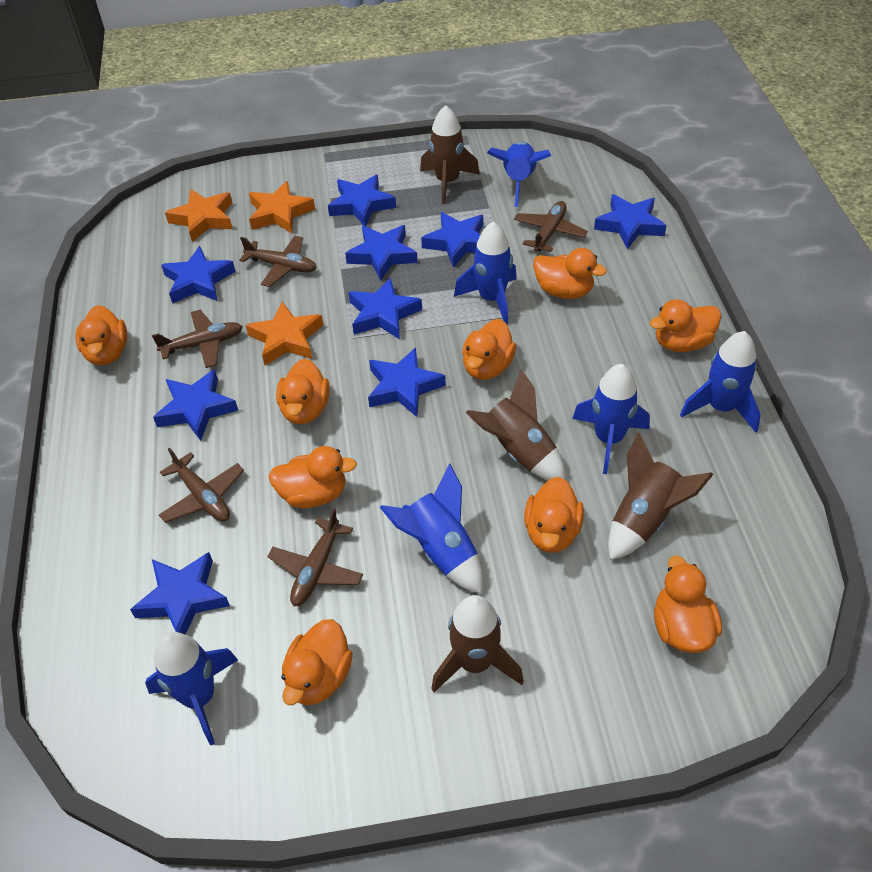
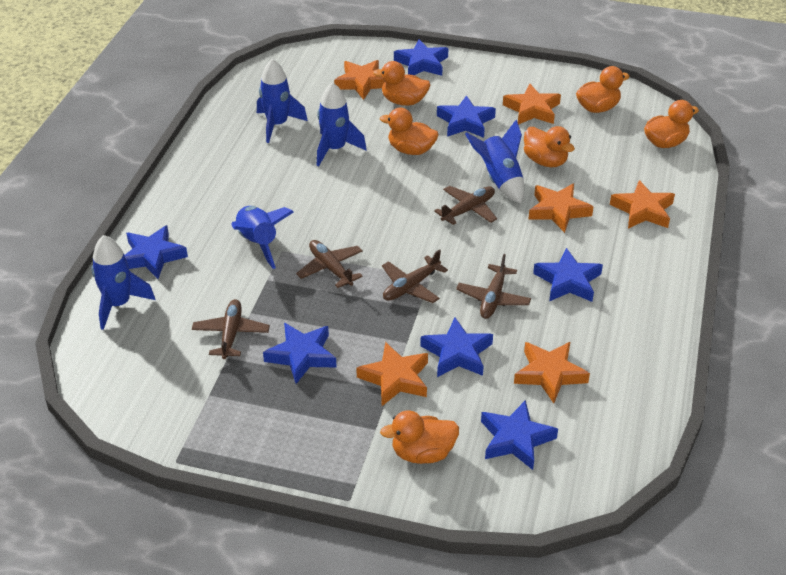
blue rocket: 6 -> 5
blue star: 9 -> 7
brown rocket: 4 -> 0
orange duck: 9 -> 6
orange star: 3 -> 6

